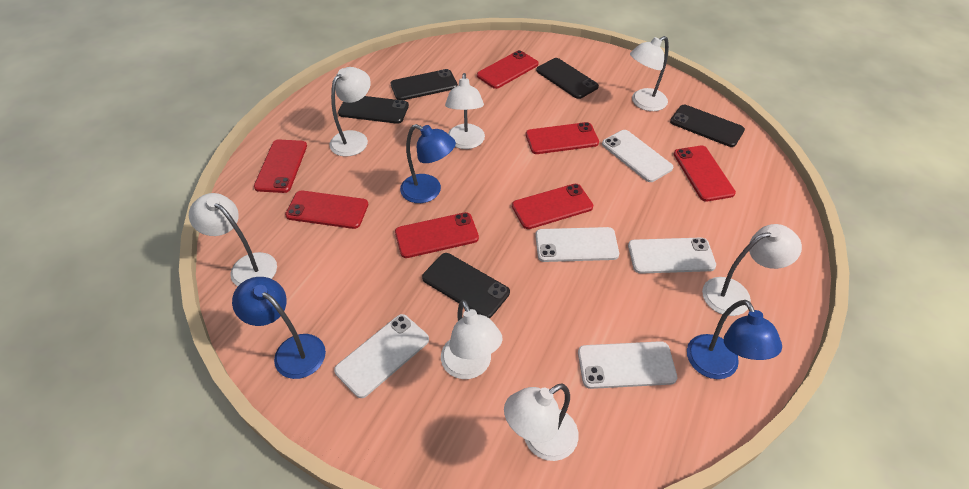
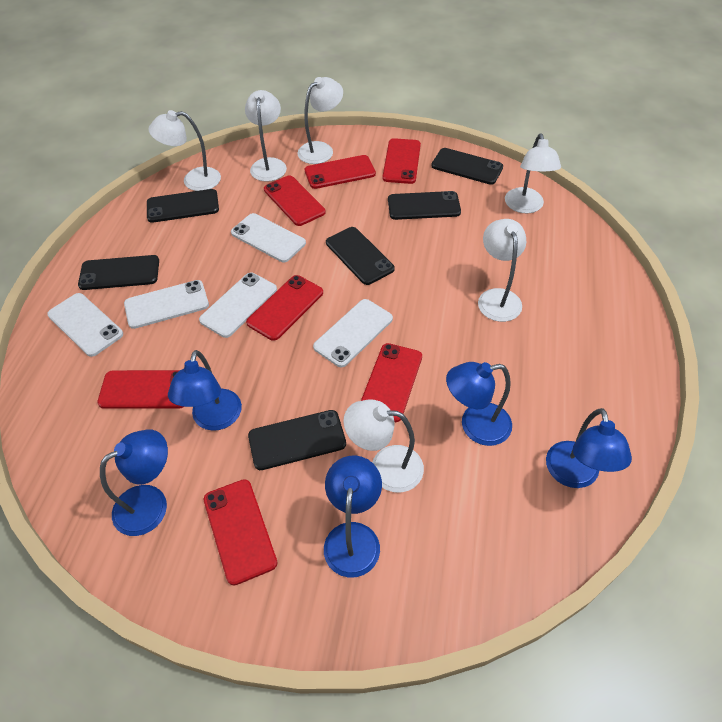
black phone: 5 -> 6
blue lamp: 3 -> 5
white lamp: 7 -> 6

